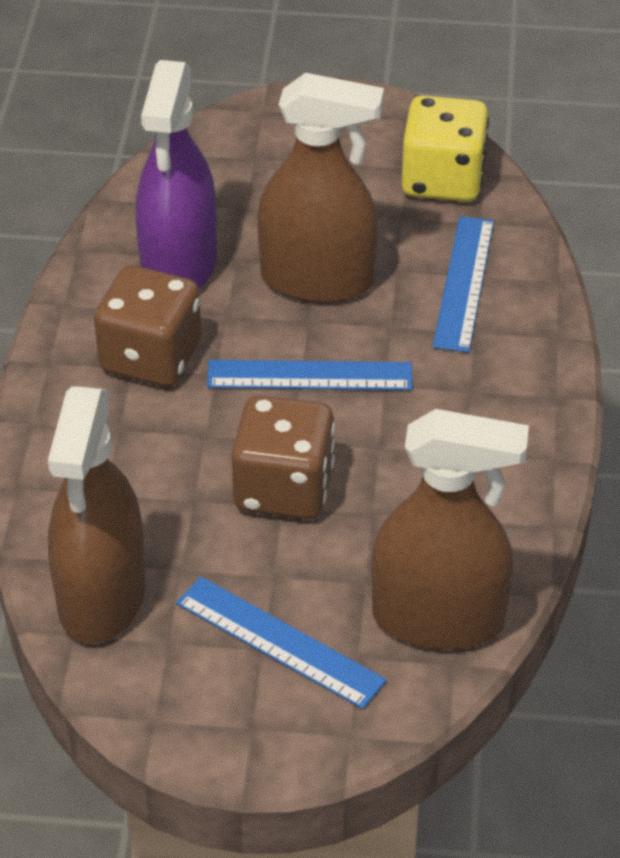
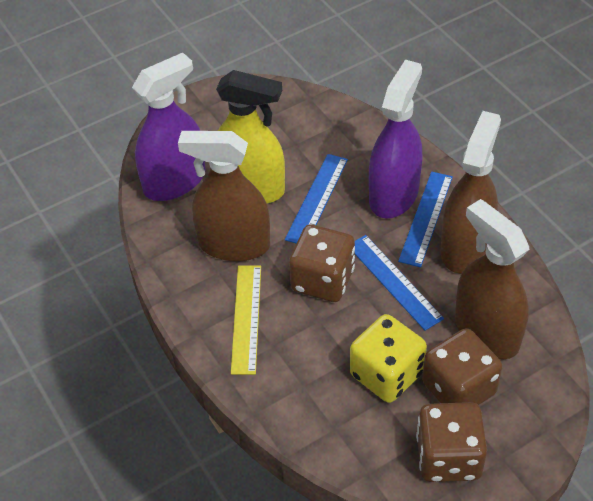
brown dice: 2 -> 3
purple spray bottle: 1 -> 2
yellow ruler: 0 -> 1
yellow spray bottle: 0 -> 1

